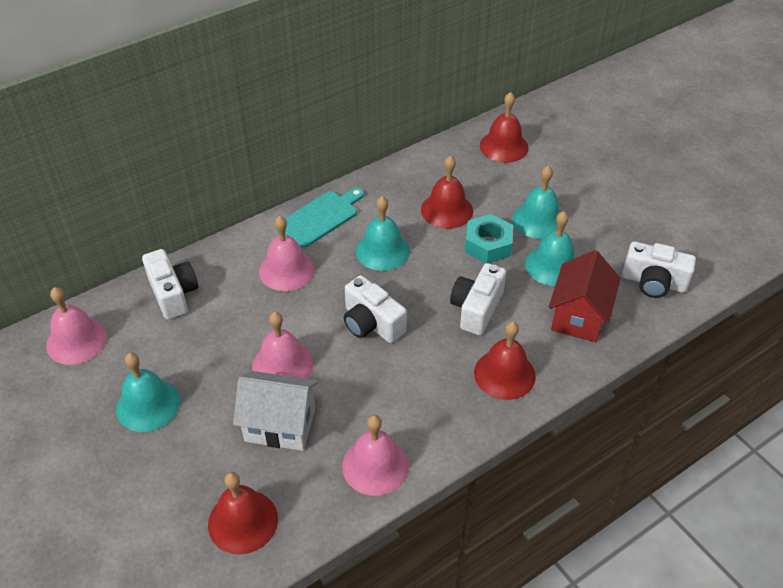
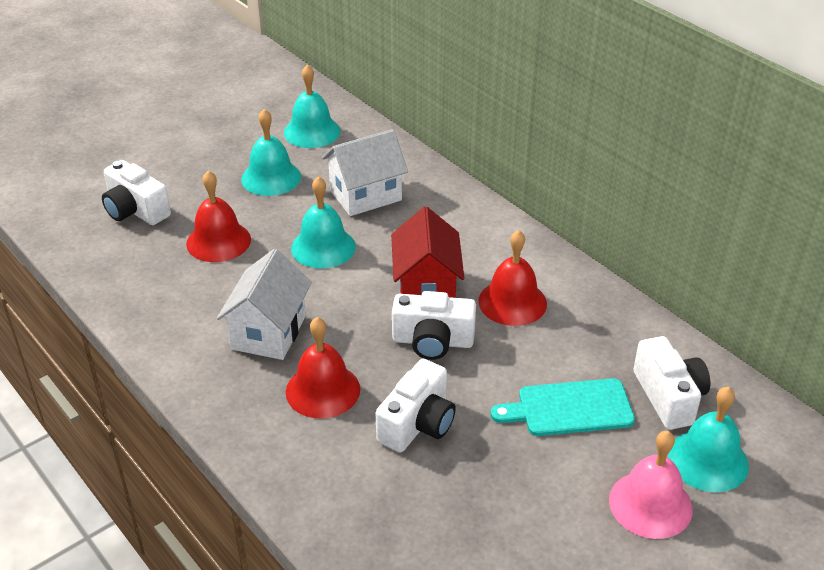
pink bell: 4 -> 1
red bell: 4 -> 3
turquoise nut: 1 -> 0
white house: 1 -> 2

